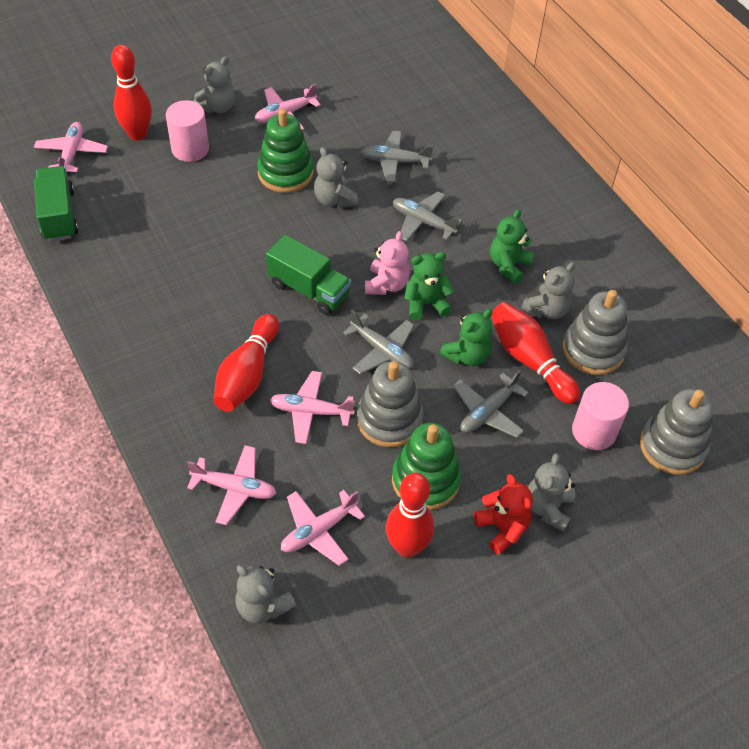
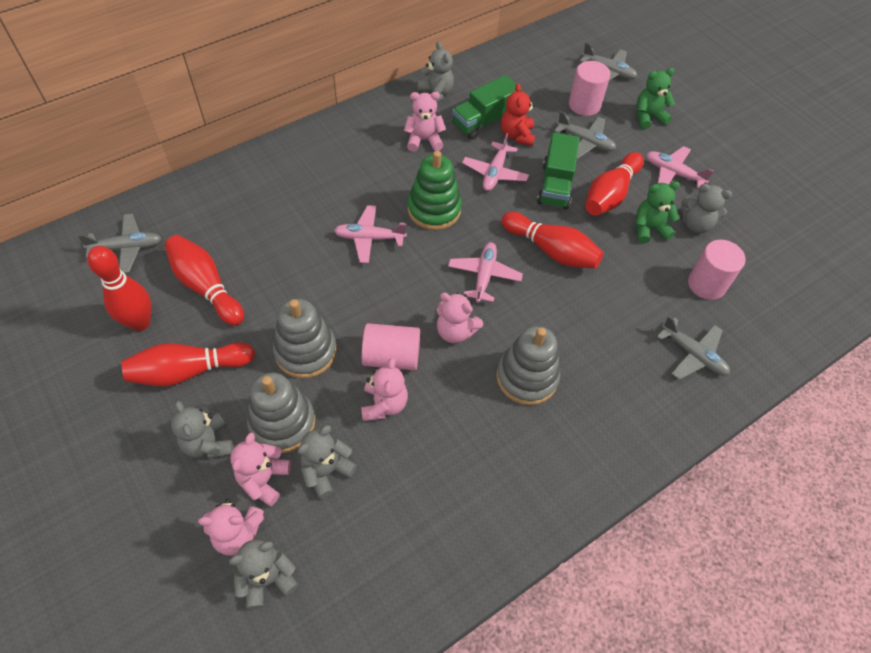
green stacking toy: 2 -> 1
green teddy bear: 3 -> 2
pink cylinder: 2 -> 3
pink plane: 5 -> 4
pink teddy bear: 1 -> 5
red bowling pin: 4 -> 5

